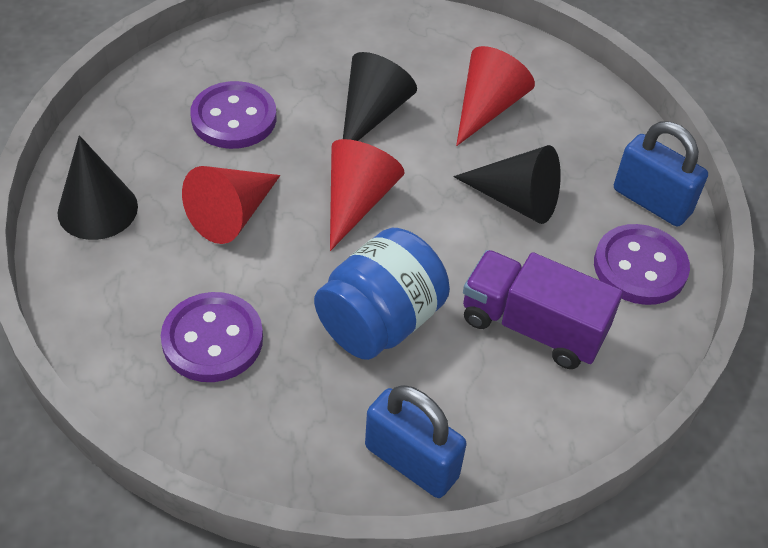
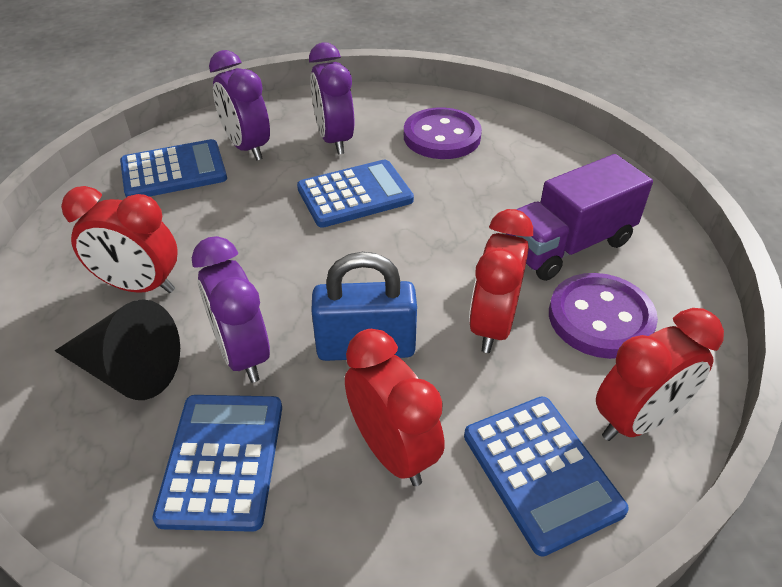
black cone: 3 -> 1
blue calculator: 0 -> 4
blue jar: 1 -> 0
blue padlock: 2 -> 1
purple button: 3 -> 2
purple clock: 0 -> 3
red clock: 0 -> 4
red cone: 3 -> 0

